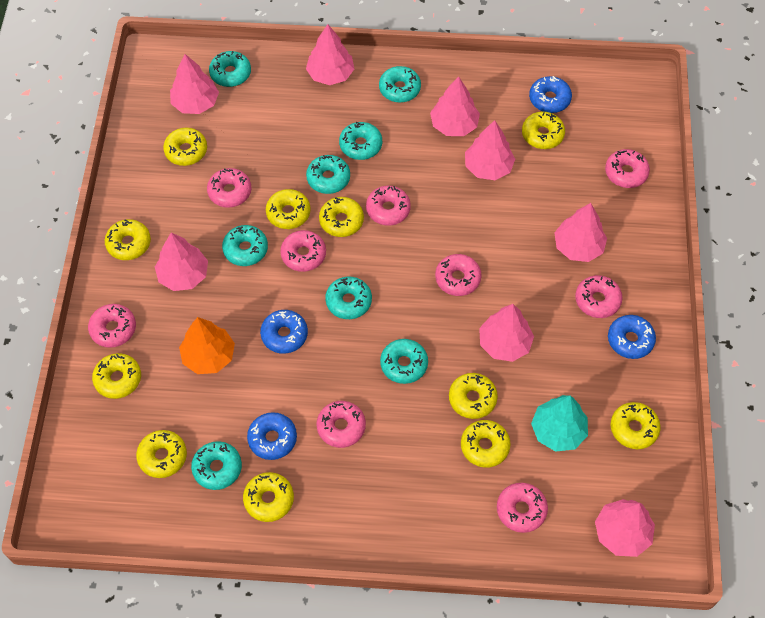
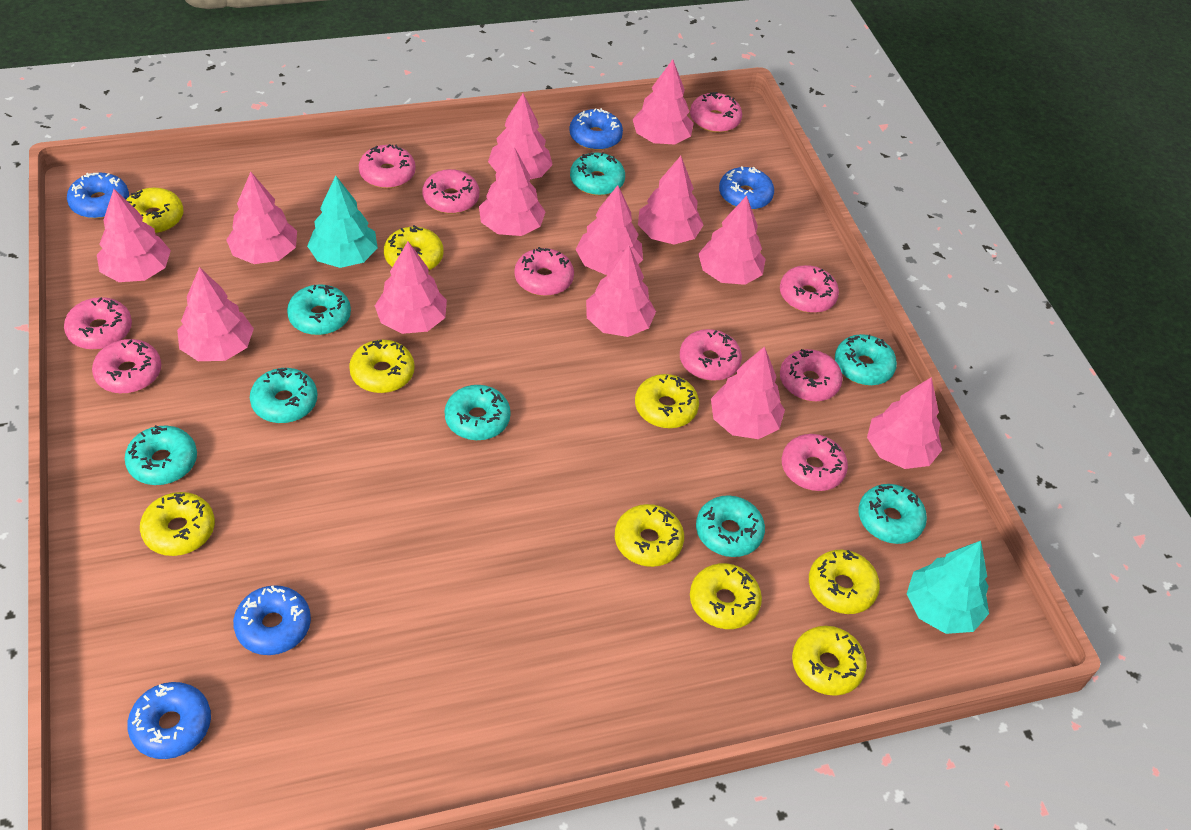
blue donut: 4 -> 5
orange tree: 1 -> 0
pink donut: 9 -> 10
pink tree: 8 -> 13
turquoise tree: 1 -> 2
yellow donut: 11 -> 9

